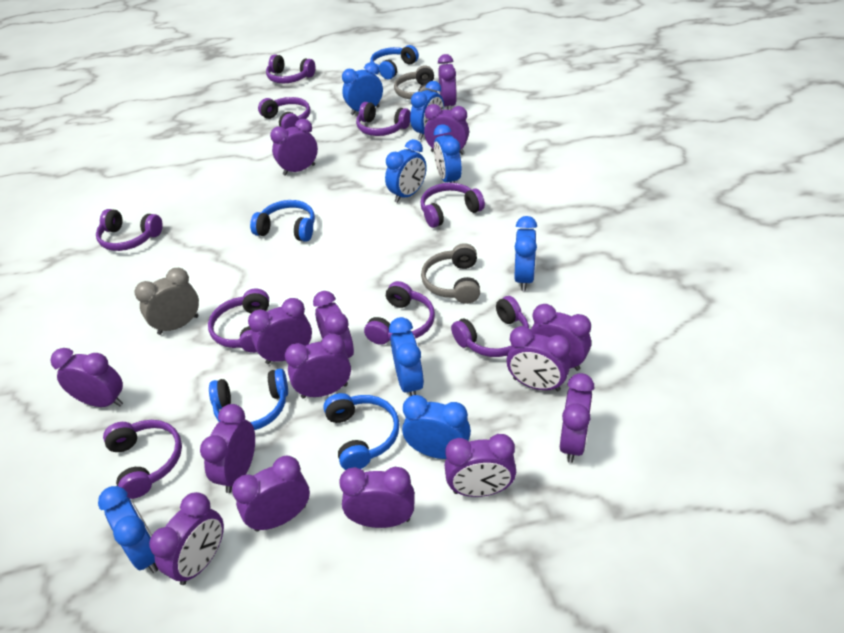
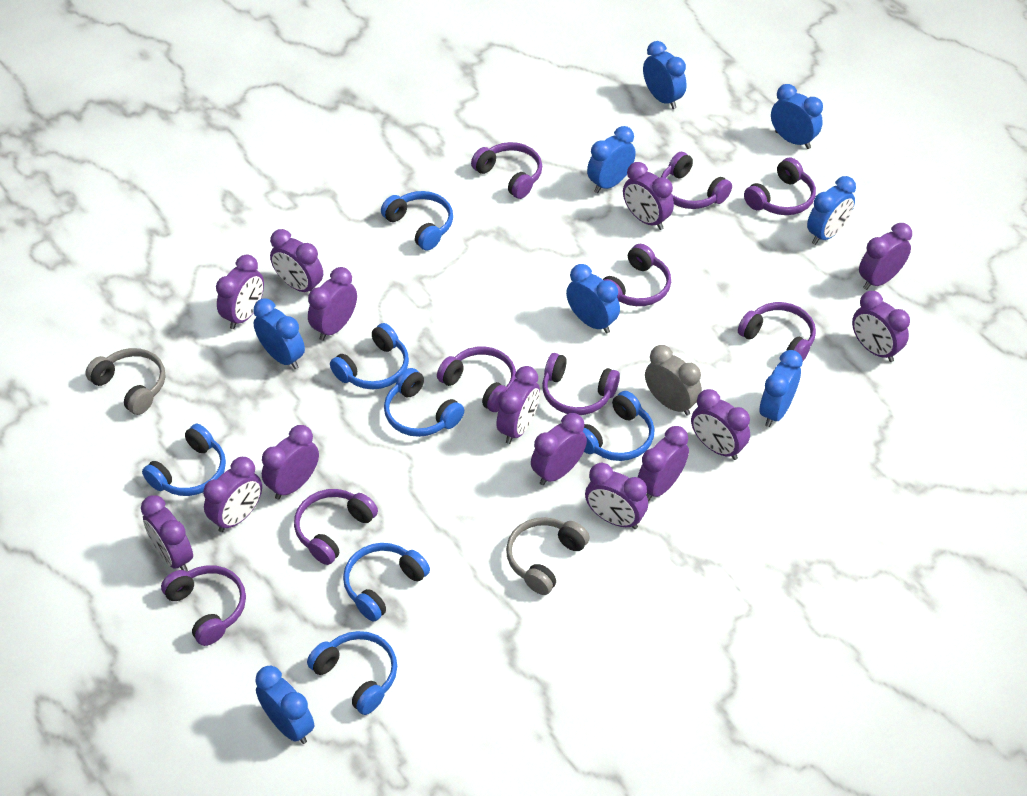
blue headphones: 4 -> 7
purple clock: 15 -> 14

